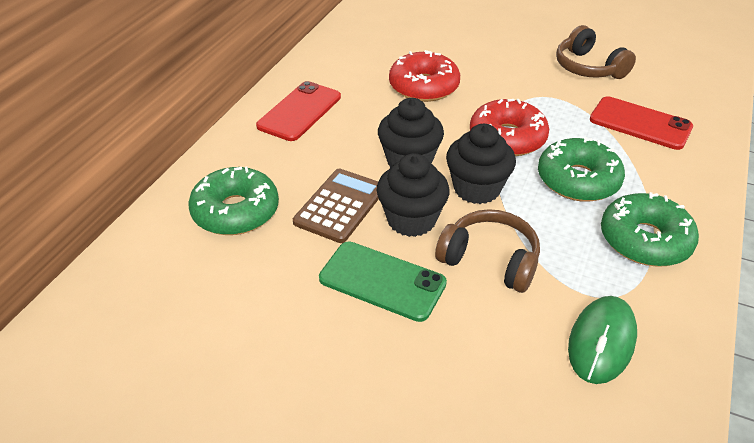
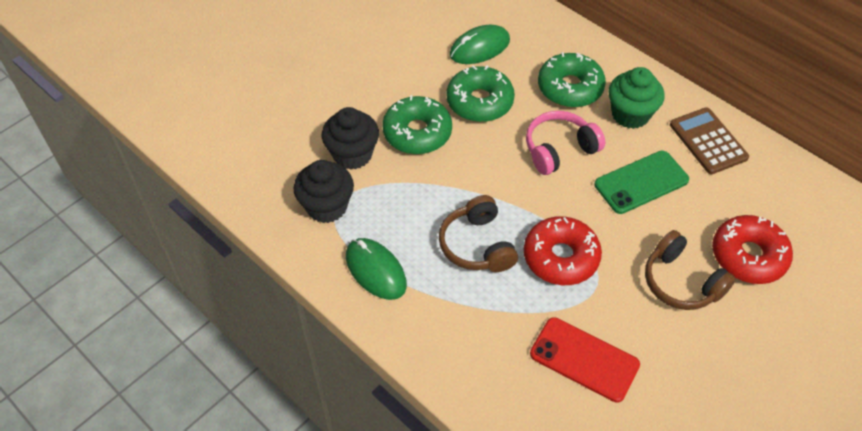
black cupcake: 3 -> 2
green cupcake: 0 -> 1
green mouse: 1 -> 2
pink headphones: 0 -> 1
red phone: 2 -> 1

